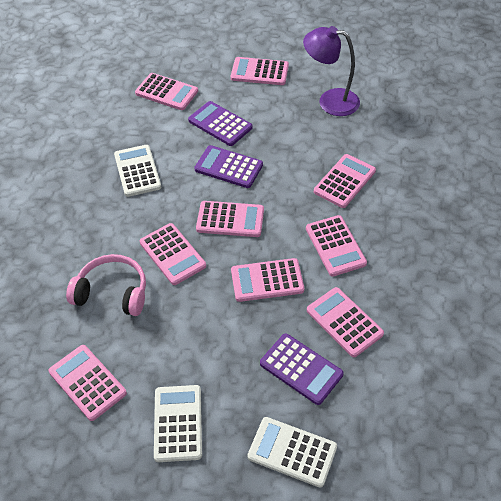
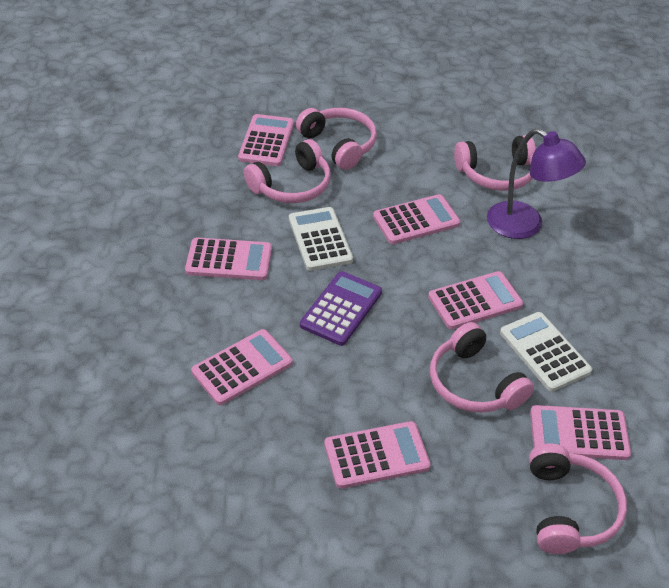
pink calculator: 9 -> 7
pink headphones: 1 -> 5
purple calculator: 3 -> 1
white calculator: 3 -> 2

